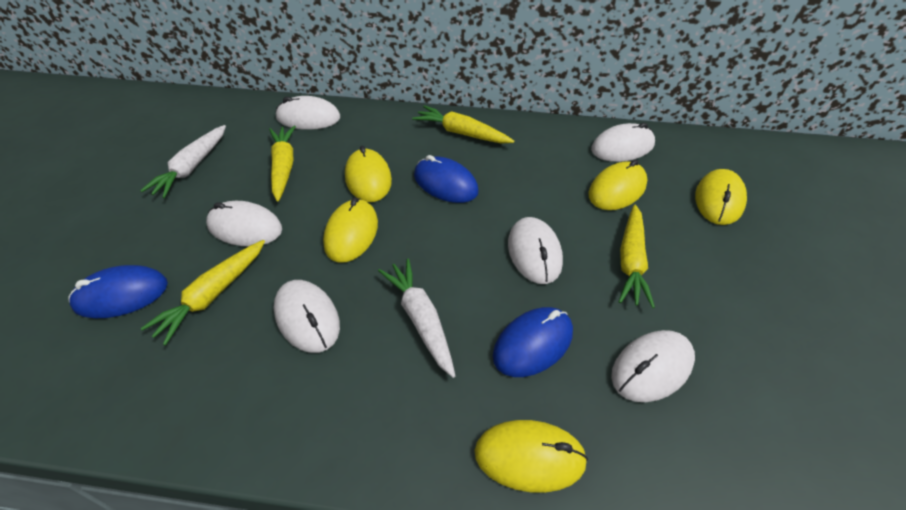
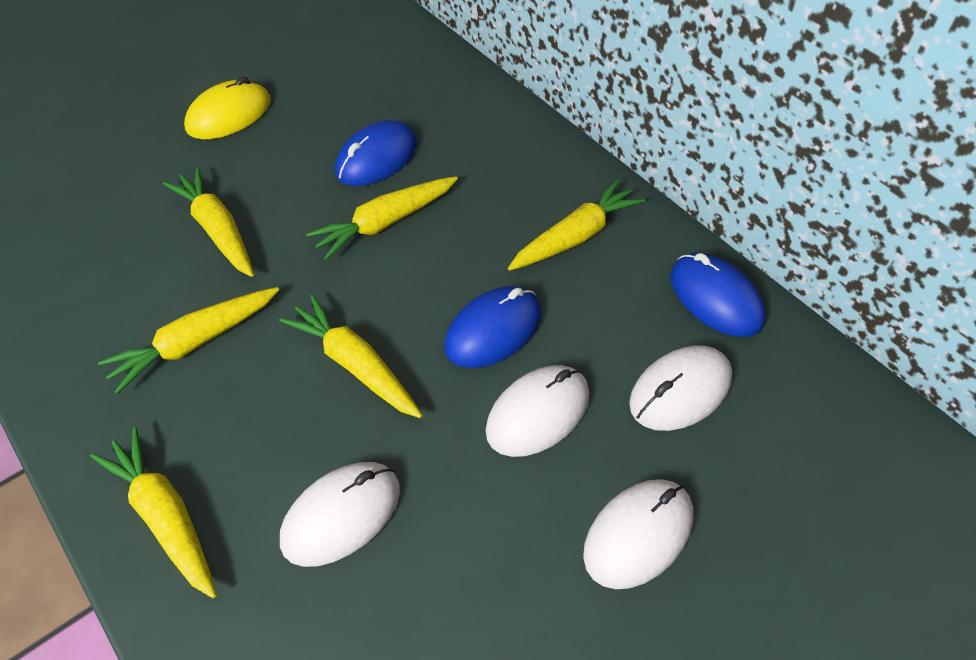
white carrot: 2 -> 0
white mouse: 6 -> 4
yellow carrot: 4 -> 6
yellow mouse: 5 -> 1

